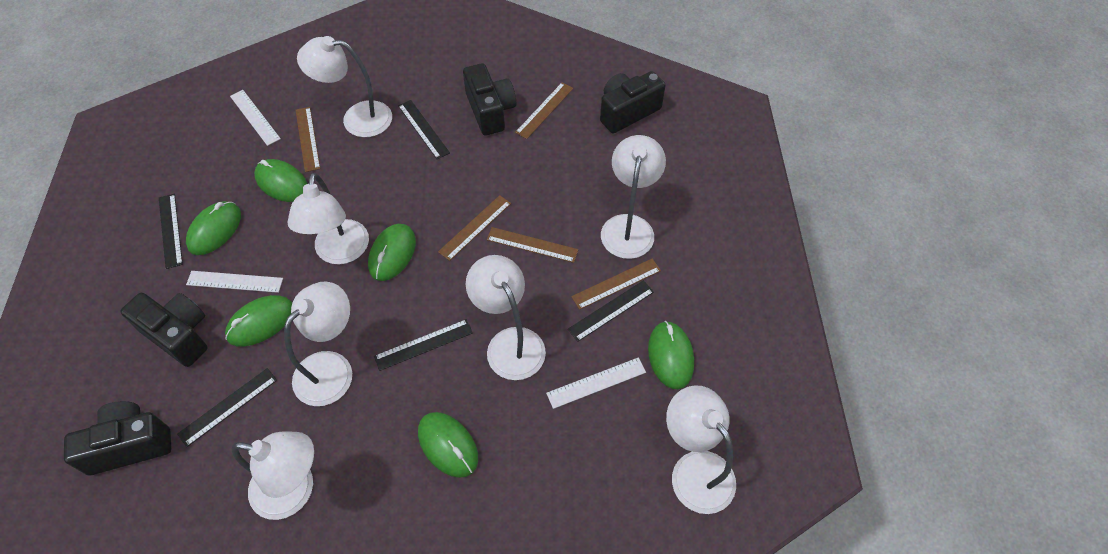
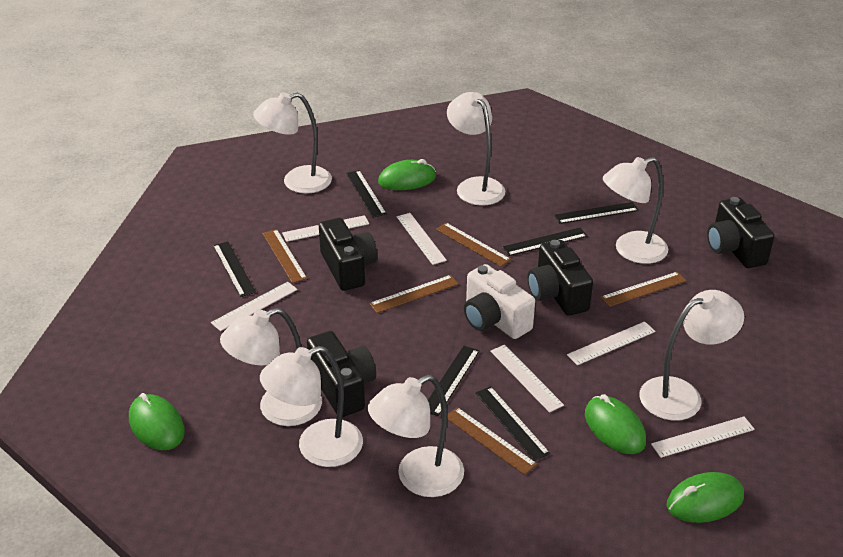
black ruler: 5 -> 6
green mouse: 6 -> 4
white camera: 0 -> 1
white ruler: 3 -> 6

